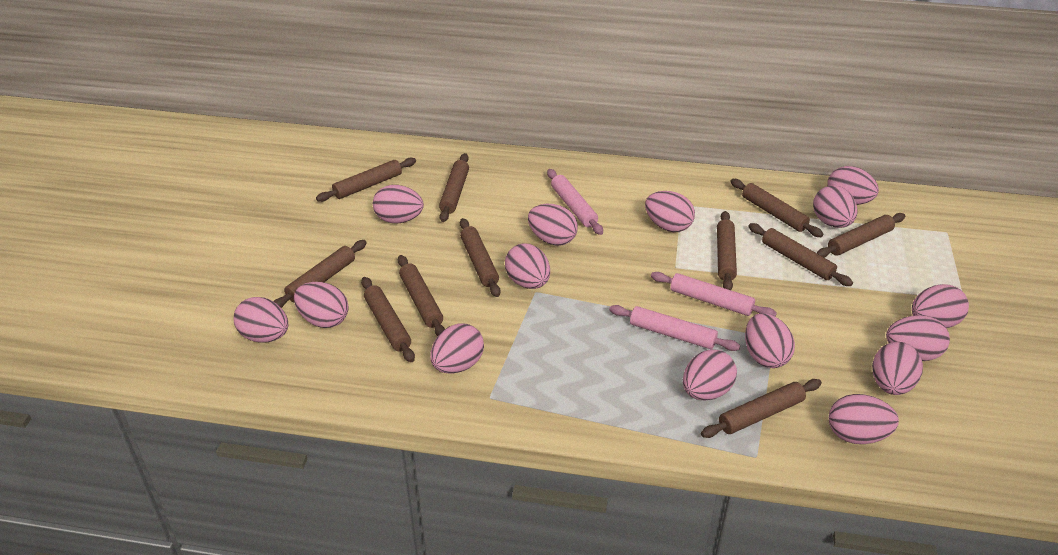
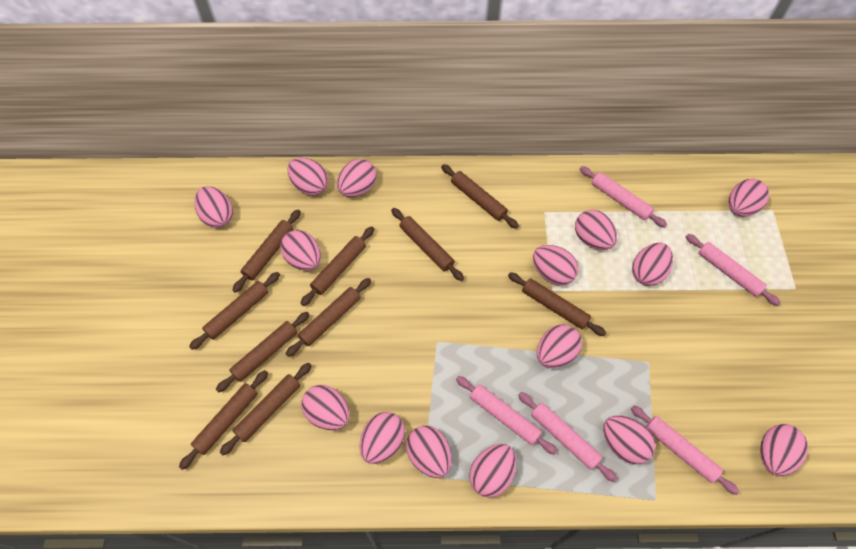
brown rolling pin: 11 -> 10
pink rolling pin: 3 -> 5

